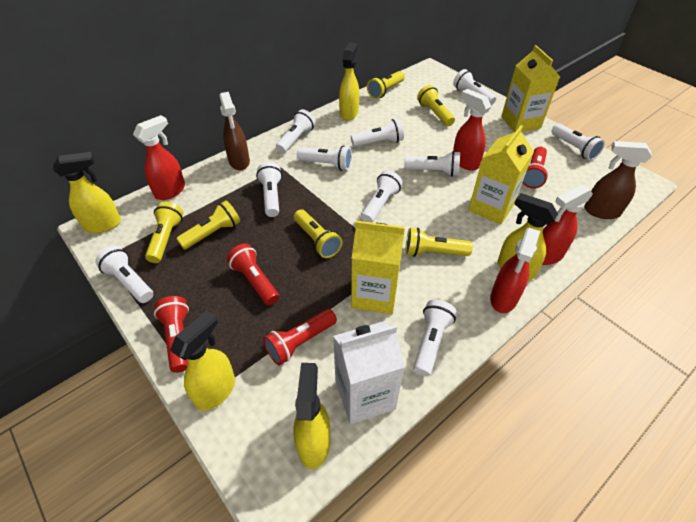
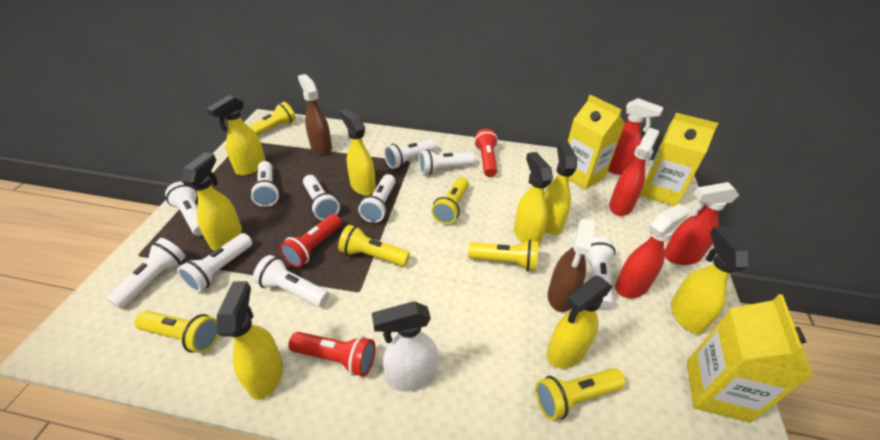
red flashlight: 4 -> 3
white carton: 1 -> 0
white spray bottle: 0 -> 1
yellow spray bottle: 5 -> 8

